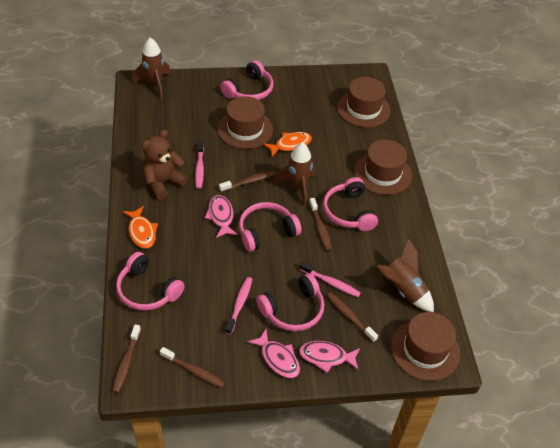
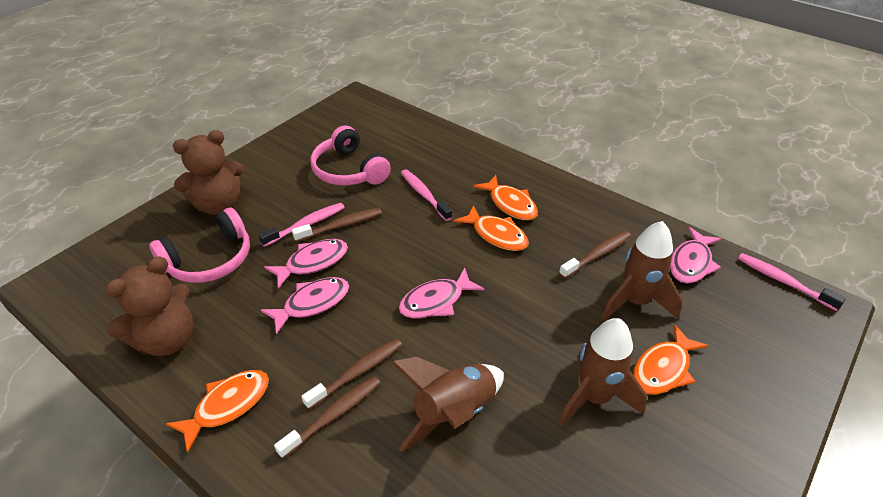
brown hat: 4 -> 0
brown teddy bear: 1 -> 2
brown toothbrush: 5 -> 4
orange fish: 2 -> 4
pink fish: 3 -> 4
pink headphones: 5 -> 2

